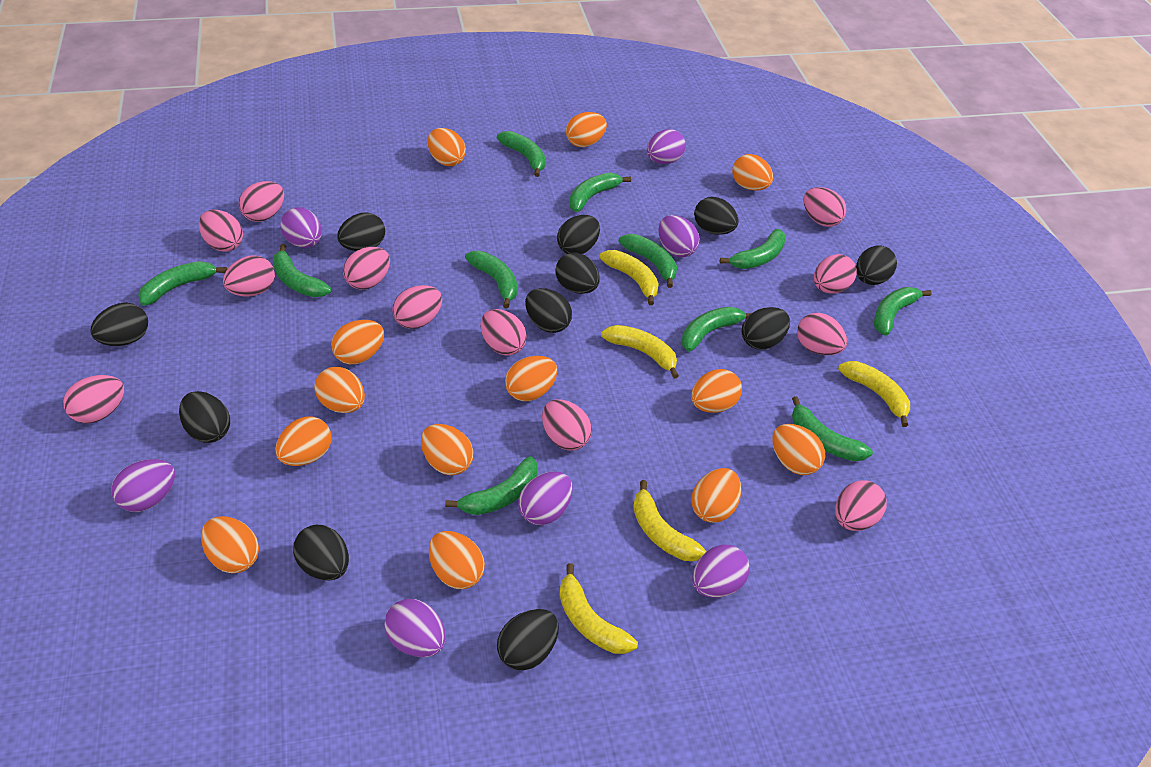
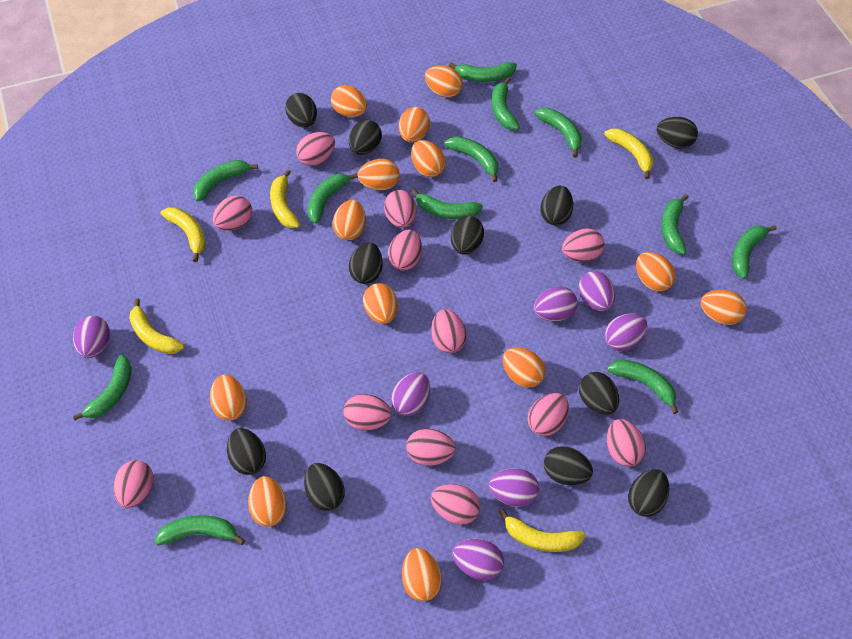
green banana: 11 -> 12

